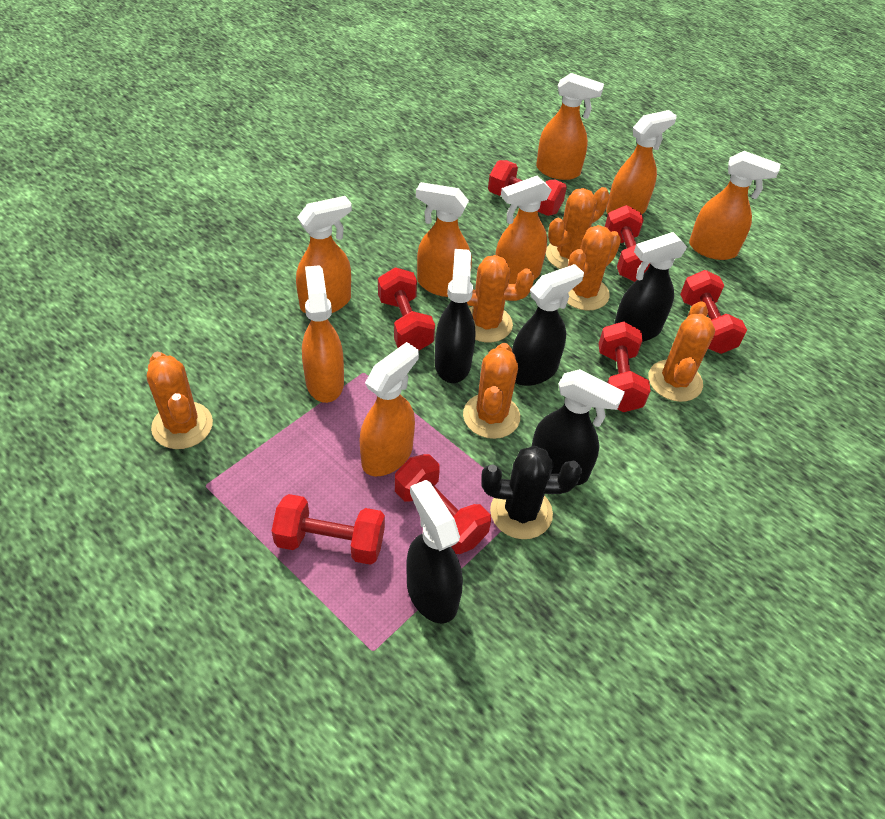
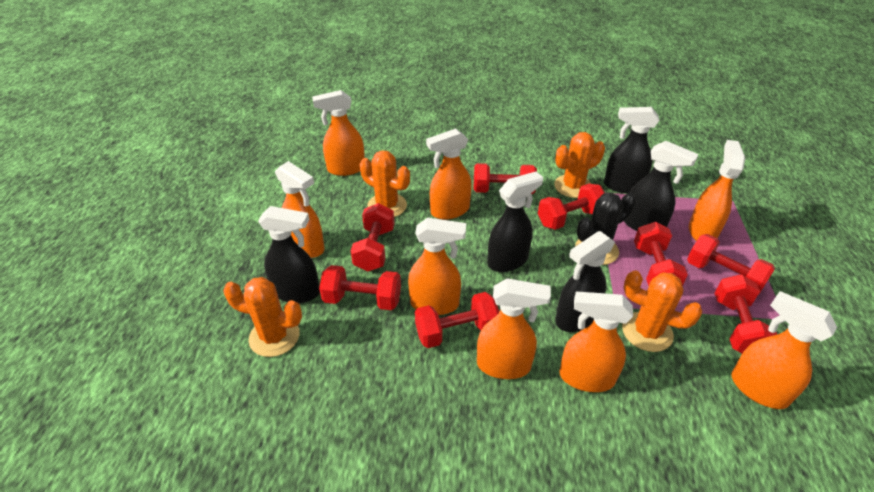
orange cactus: 6 -> 4
red dumbbell: 7 -> 8

